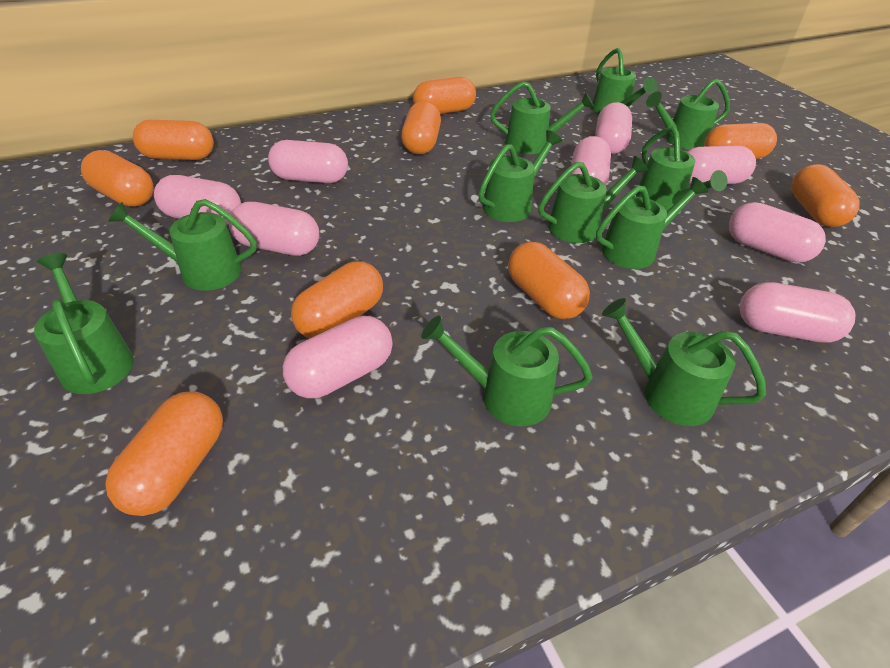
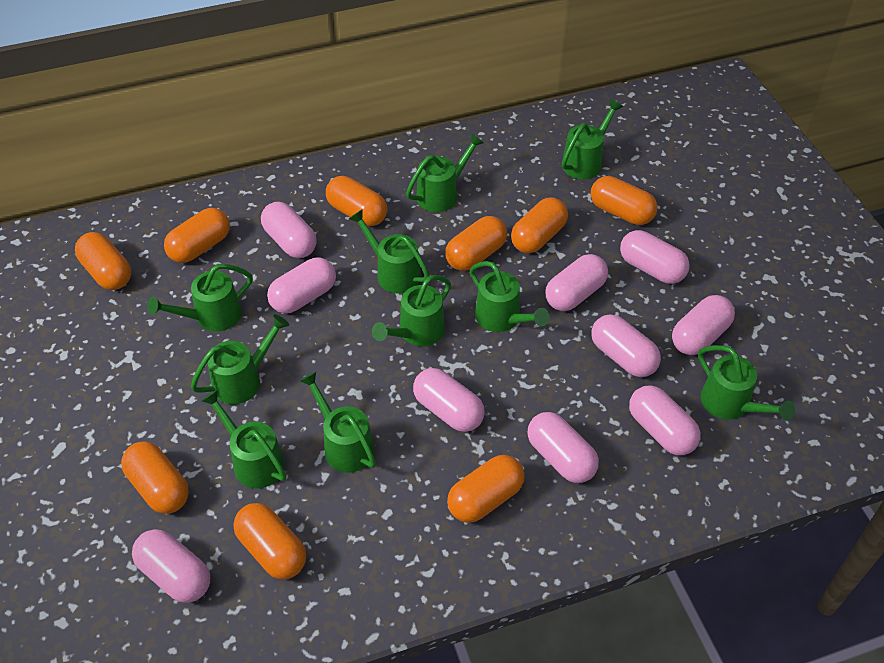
green watering can: 11 -> 10
pink capsule: 9 -> 10

